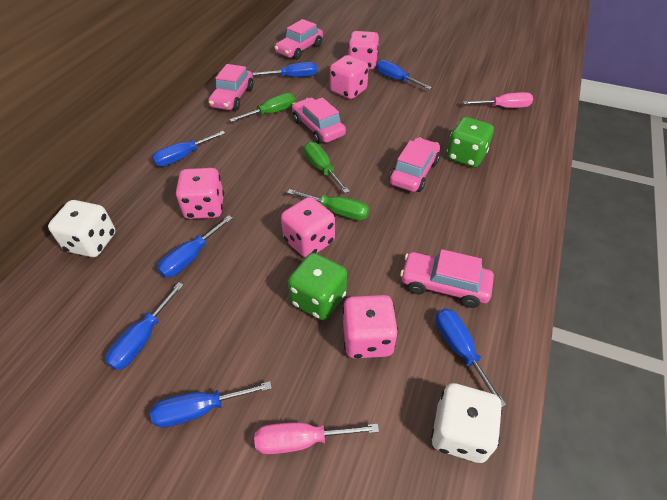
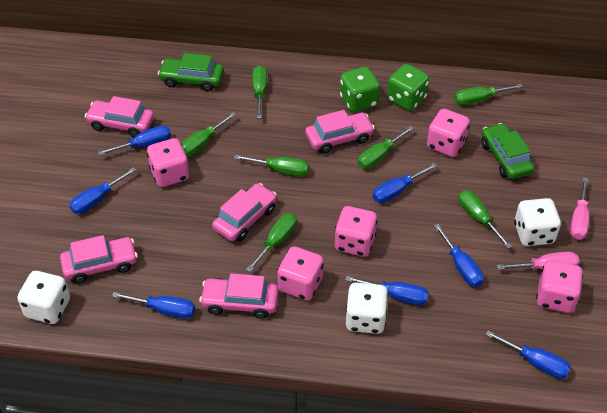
green car: 0 -> 2
green screwdriver: 3 -> 7
white dice: 2 -> 3

